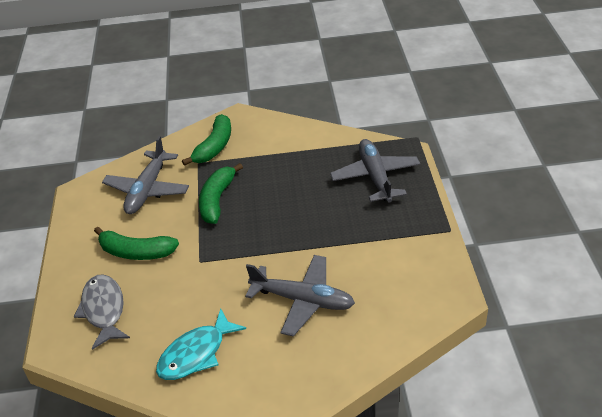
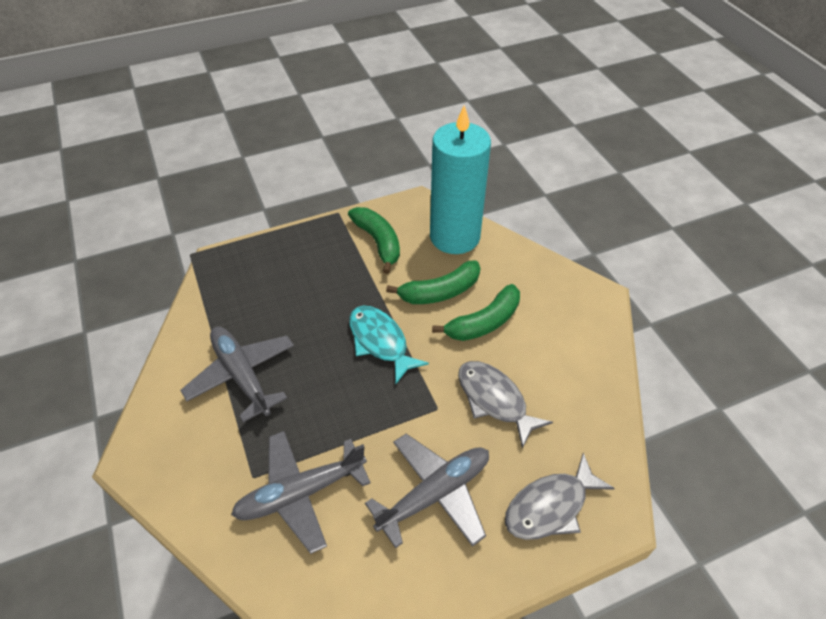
grey fish: 1 -> 2
turquoise candle: 0 -> 1

